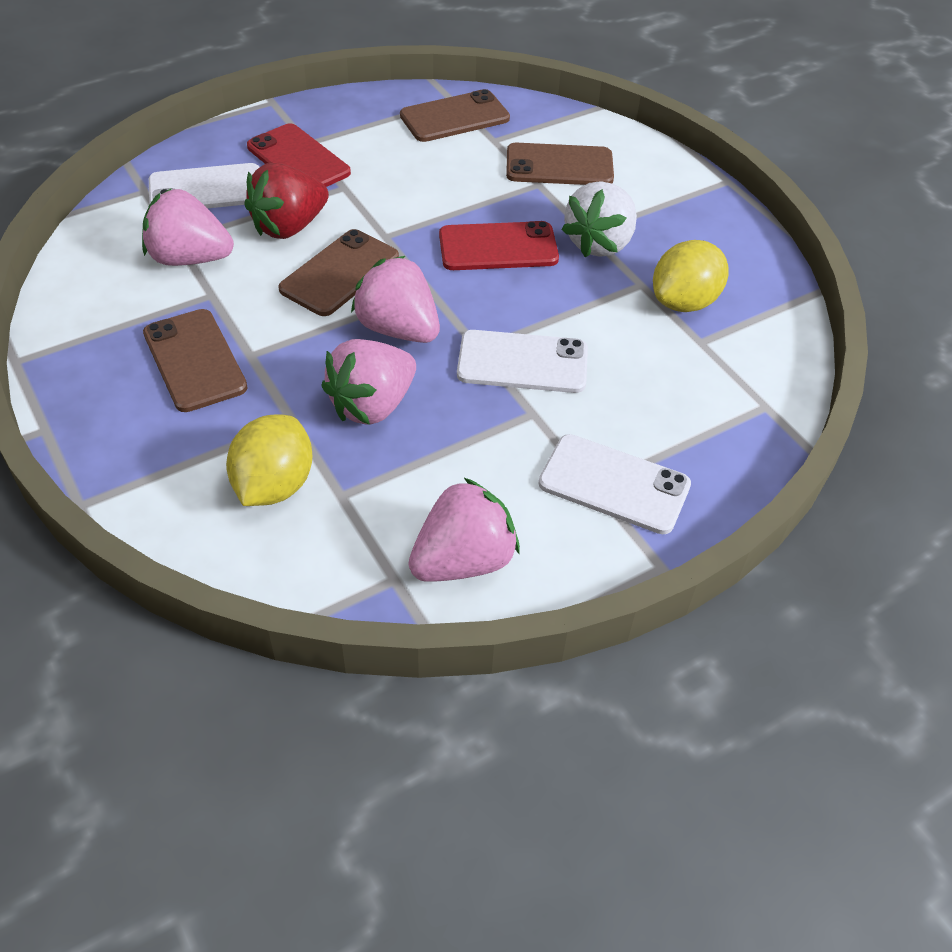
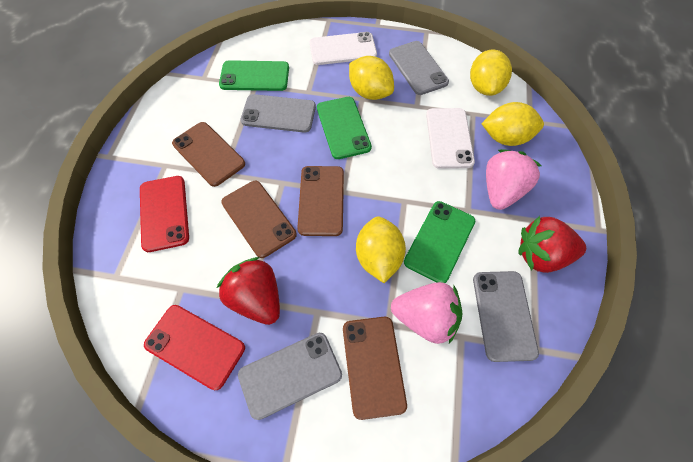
green phone: 0 -> 3
grey phone: 0 -> 4
pink strawberry: 4 -> 2
red strawberry: 1 -> 2
white phone: 3 -> 2
white strawberry: 1 -> 0
yellow lemon: 2 -> 4

